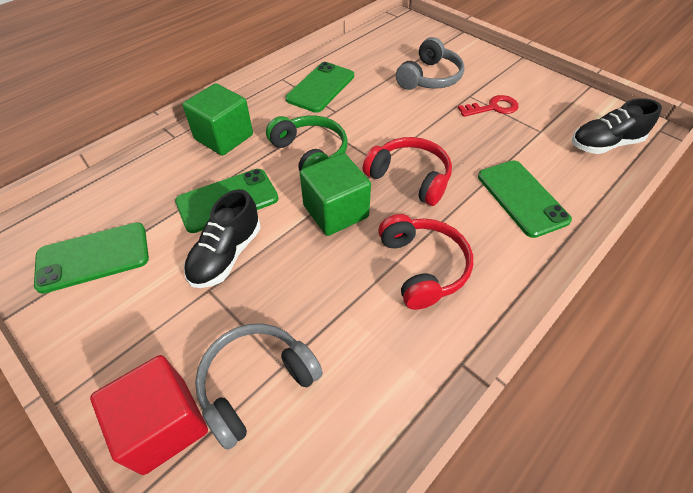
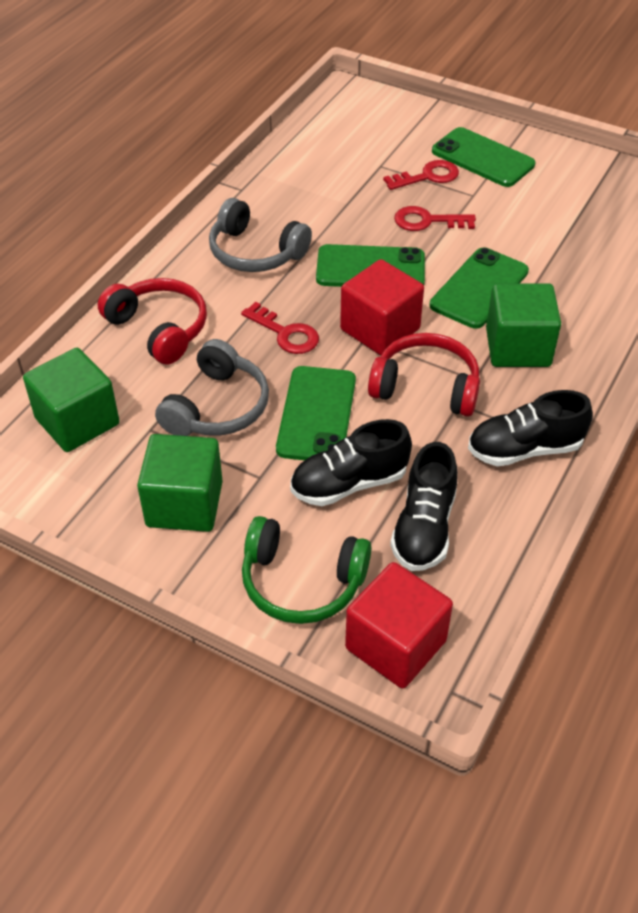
black shoe: 2 -> 3
green cube: 2 -> 3
red cube: 1 -> 2
red key: 1 -> 3

